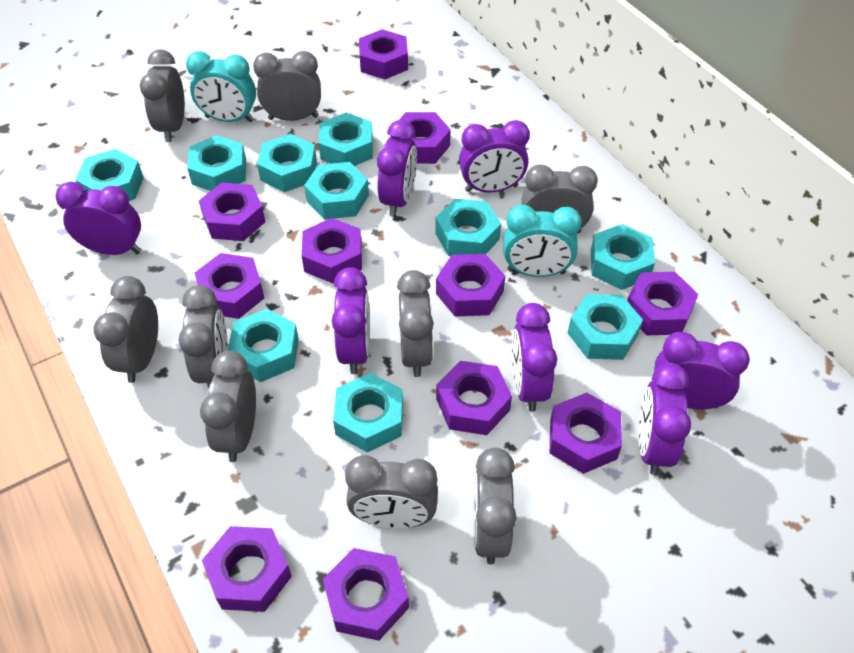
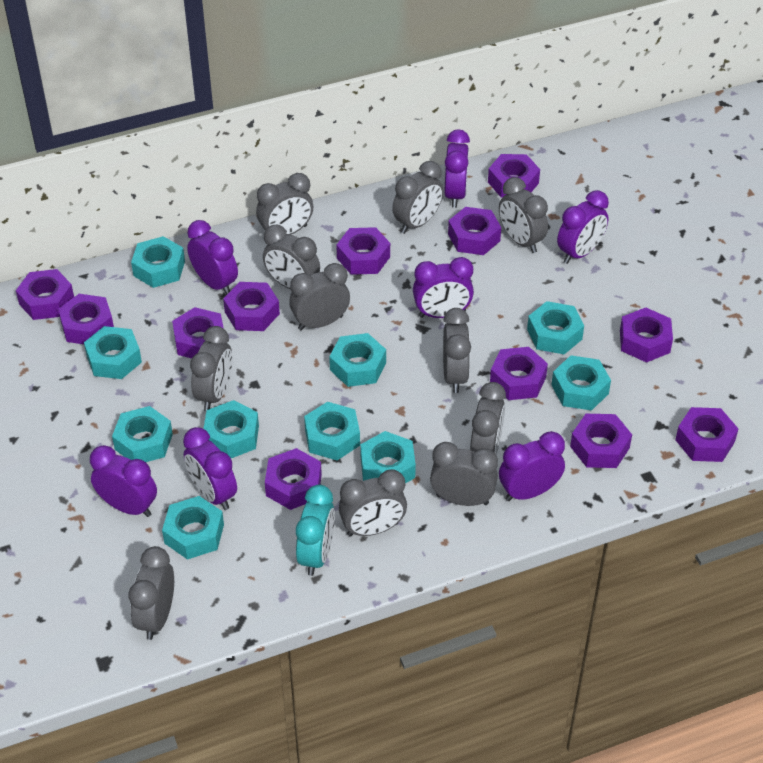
grey clock: 9 -> 11
purple nut: 11 -> 12
turquoise clock: 2 -> 1

